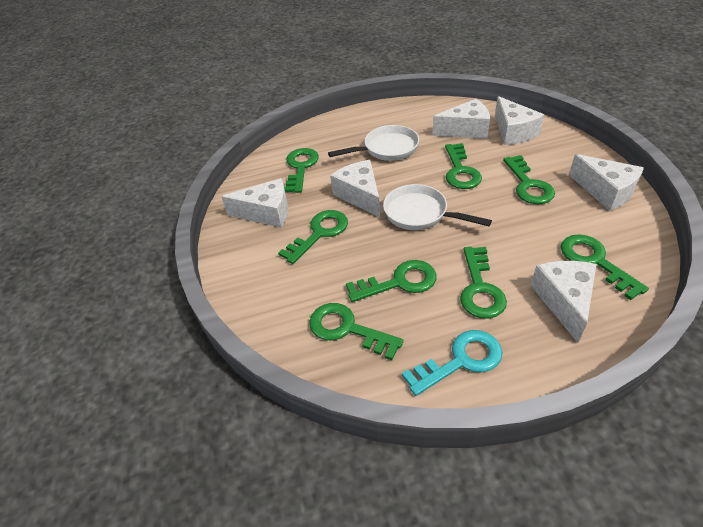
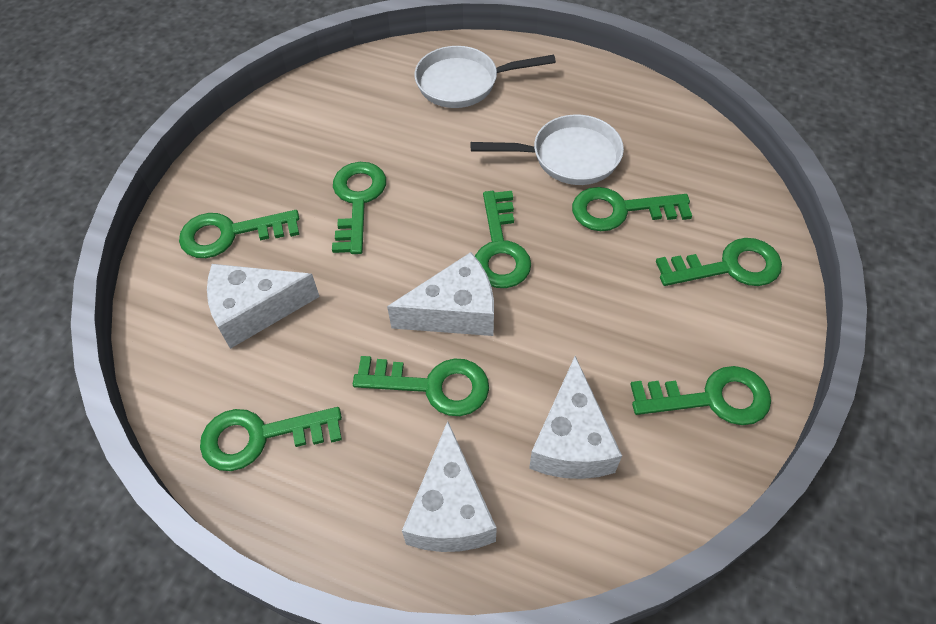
turquoise key: 1 -> 0
white cheese: 6 -> 4

